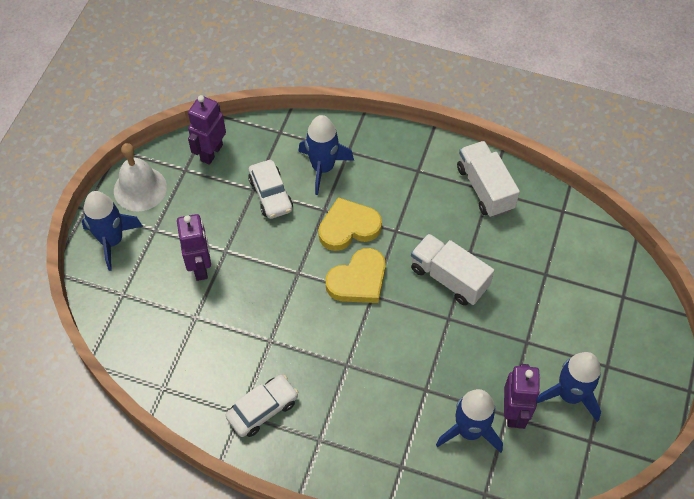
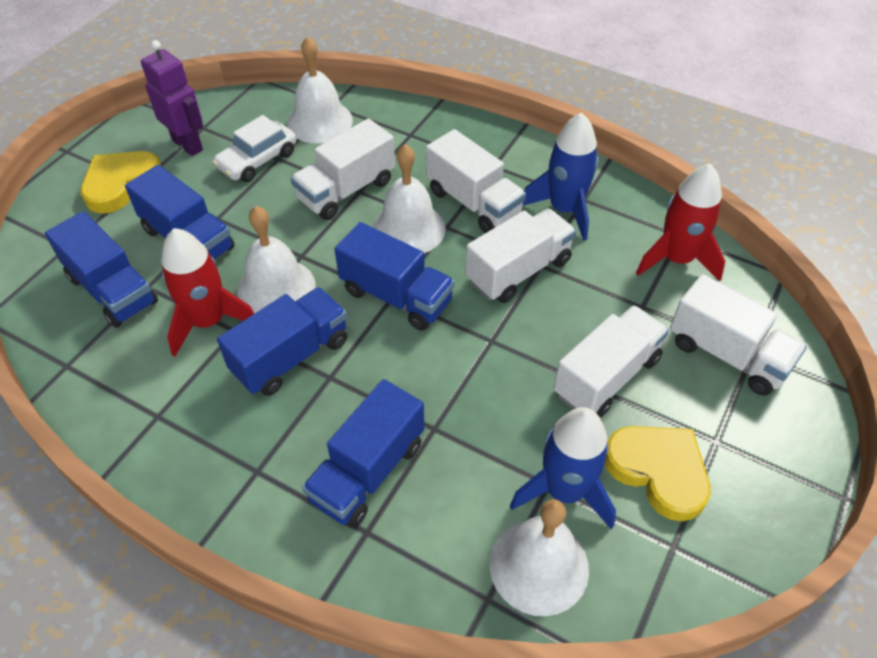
blue rocket: 4 -> 2
blue truck: 0 -> 5
purple robot: 3 -> 1
red rocket: 0 -> 2
white bell: 1 -> 4
white car: 2 -> 1
white truck: 2 -> 5

